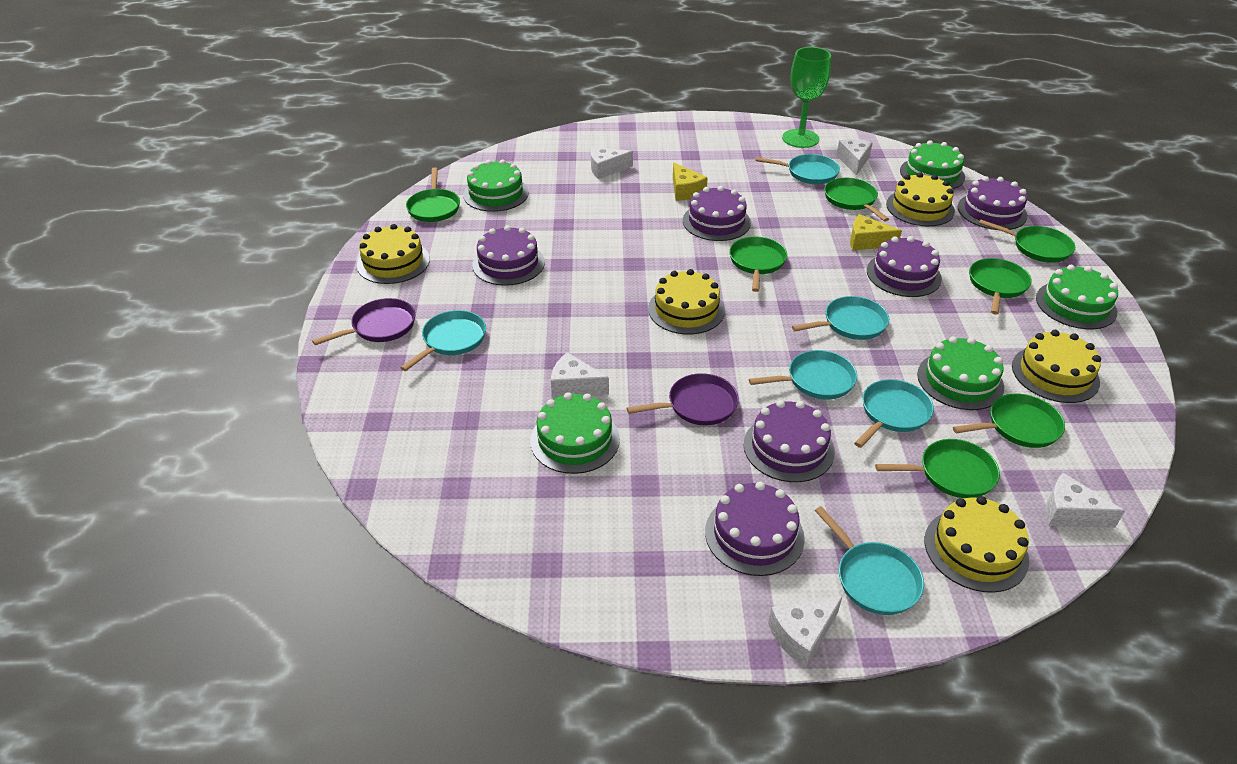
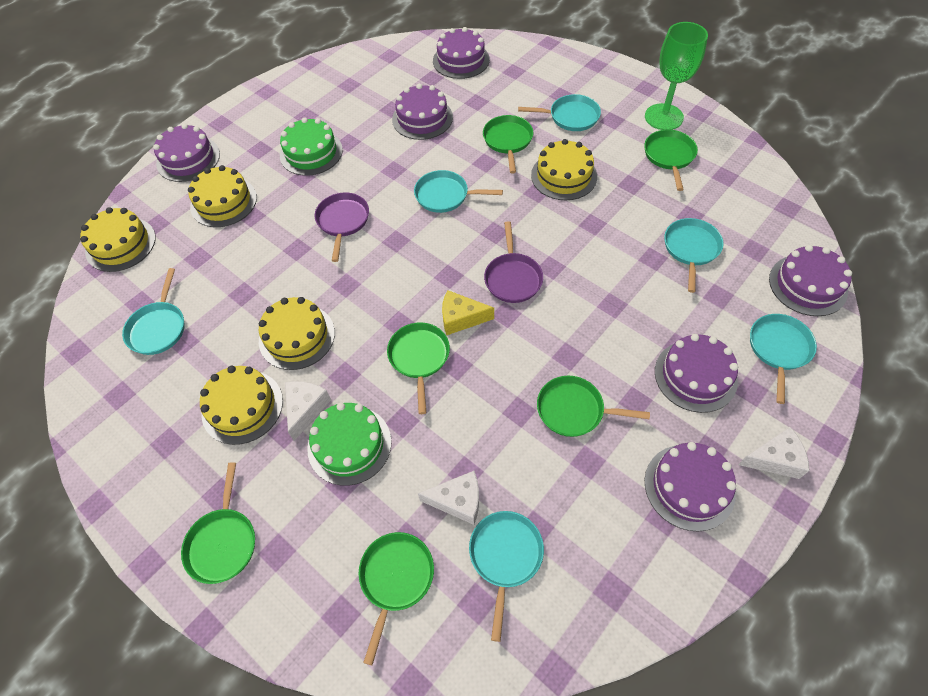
green cake: 5 -> 2
green pan: 7 -> 6
white cheese: 5 -> 3
yellow cheese: 2 -> 1

